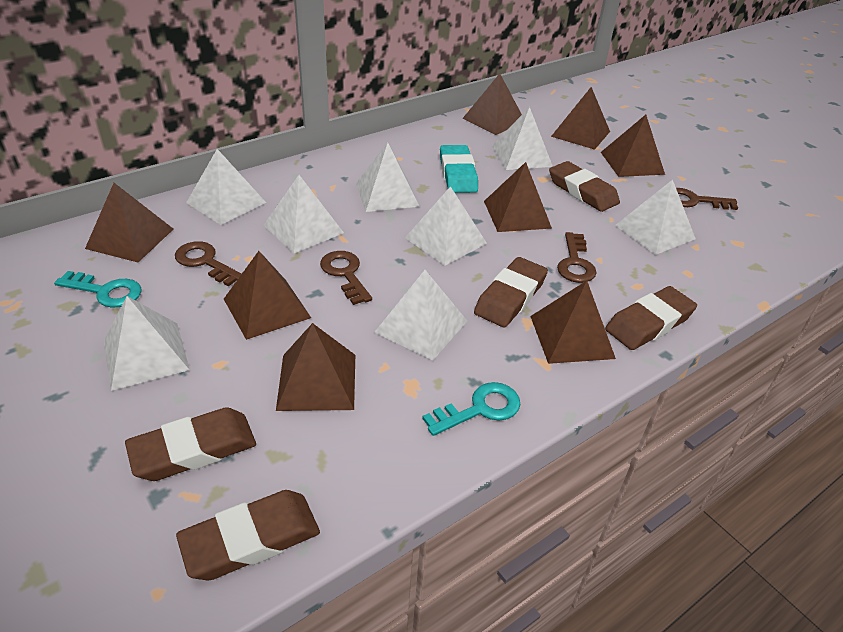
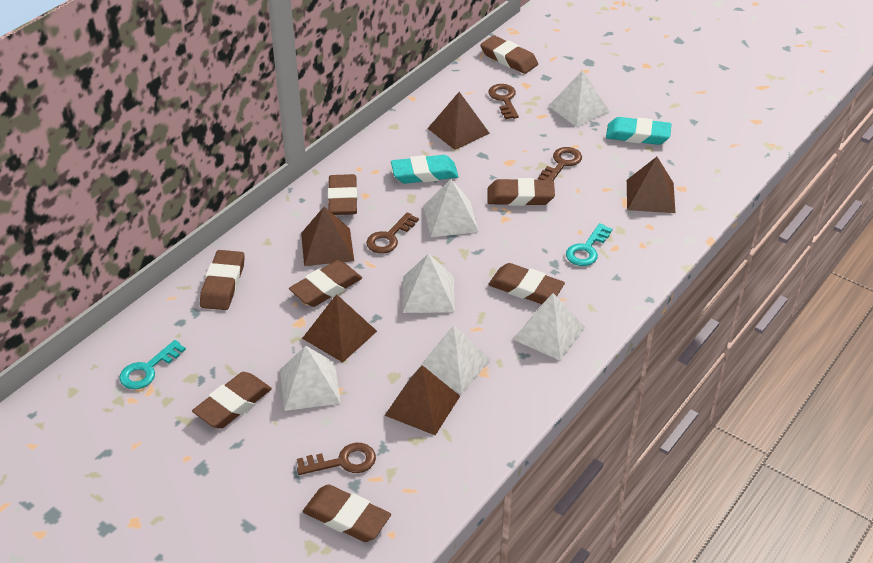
brown eraser: 5 -> 8
brown pyramid: 8 -> 5
turquoise eraser: 1 -> 2
white pyramid: 8 -> 6

